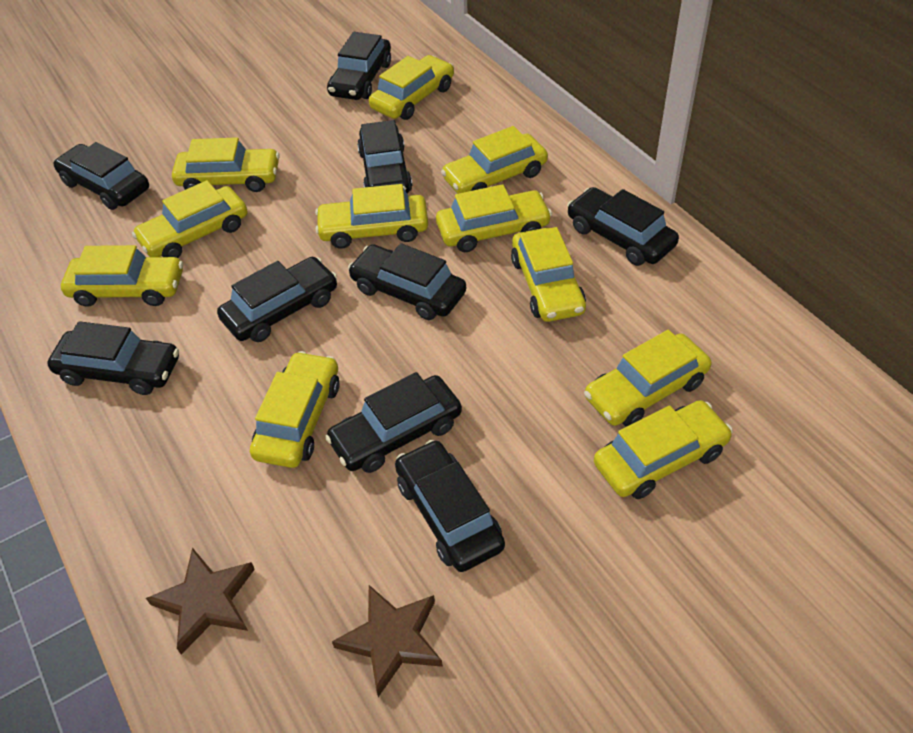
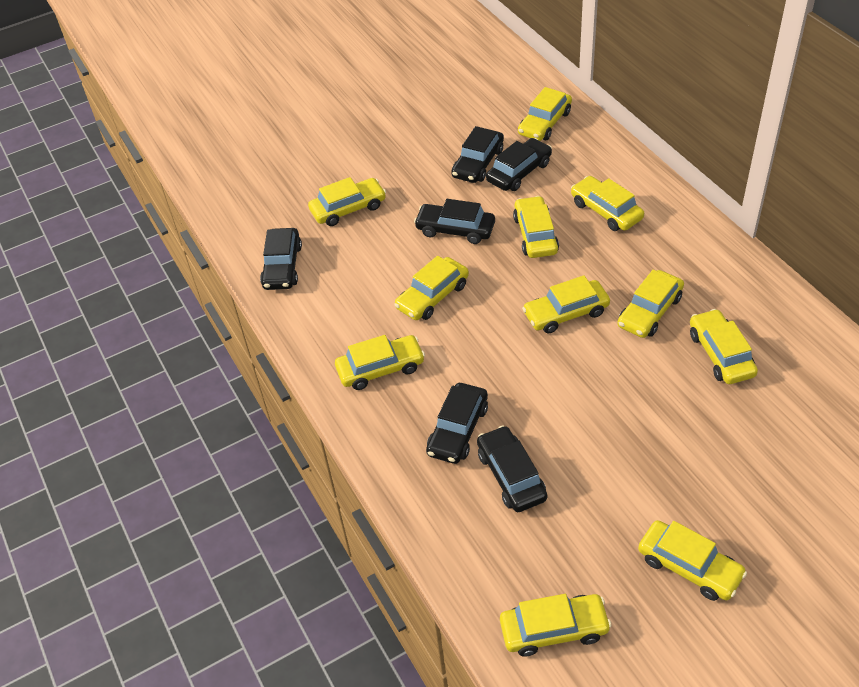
black car: 9 -> 6
brown star: 2 -> 0

